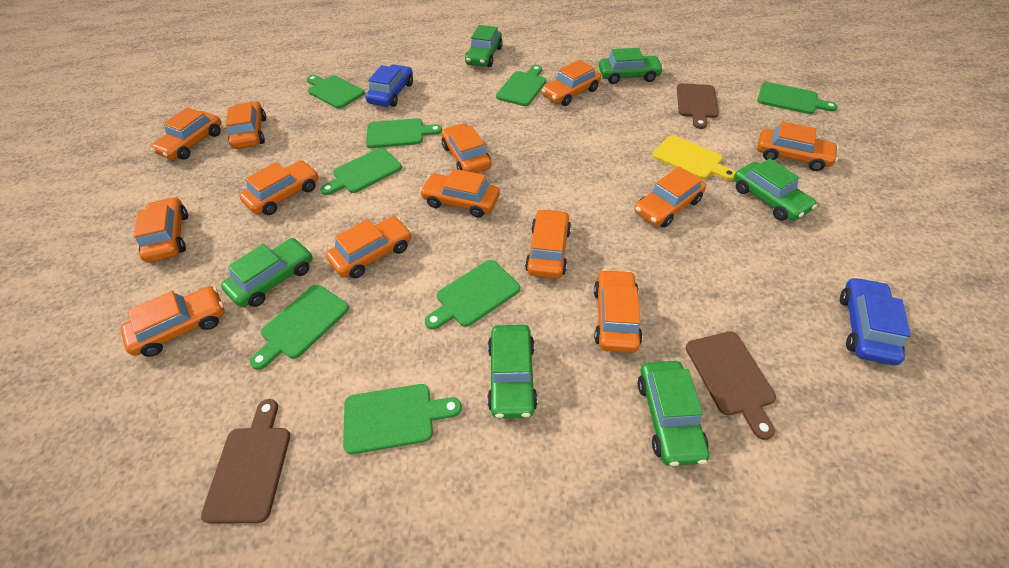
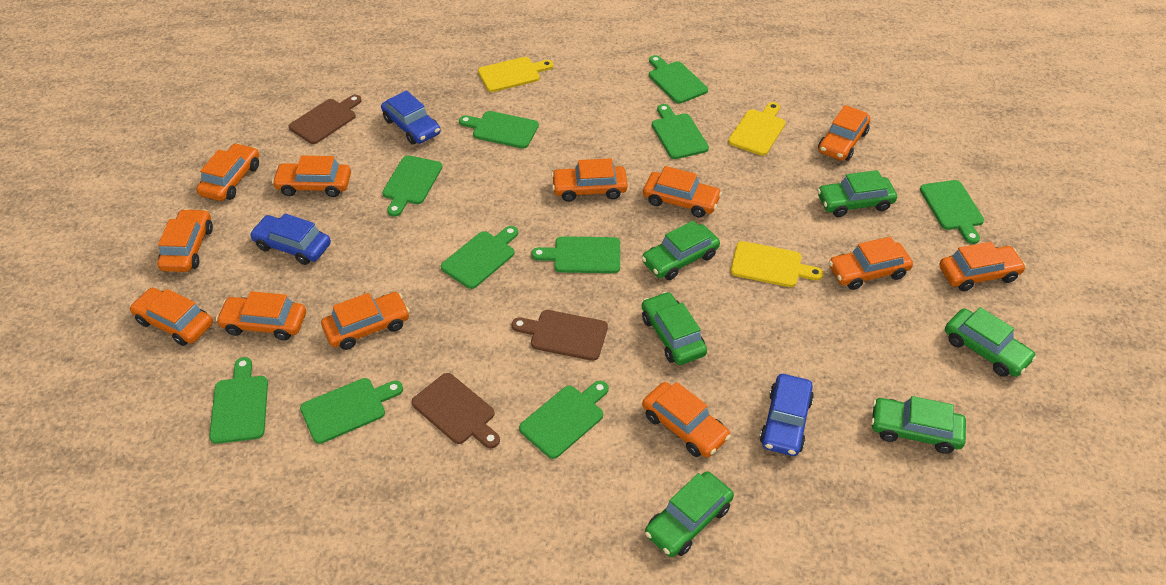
blue car: 2 -> 3
green cutting board: 8 -> 10
orange car: 13 -> 12
yellow cutting board: 1 -> 3

